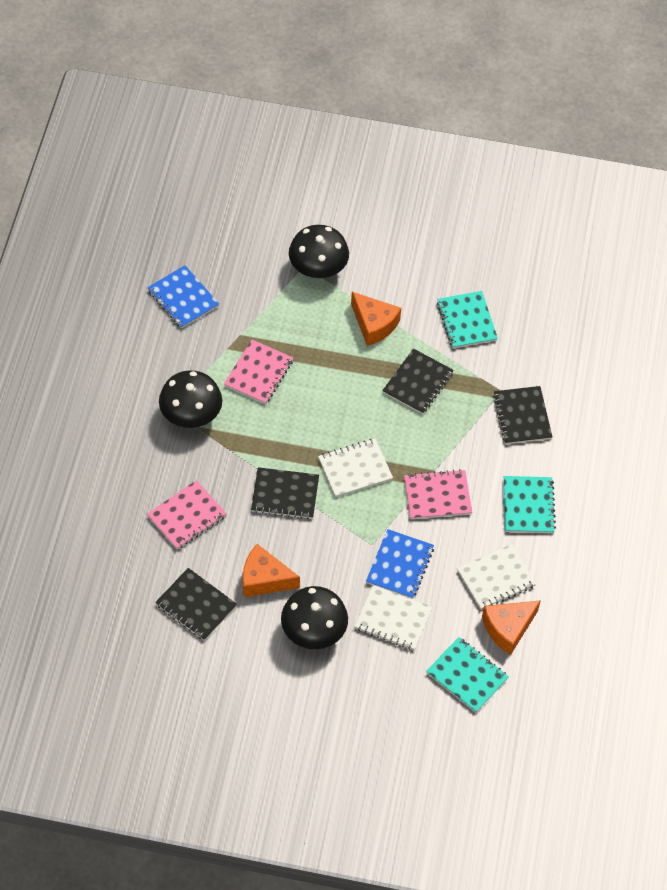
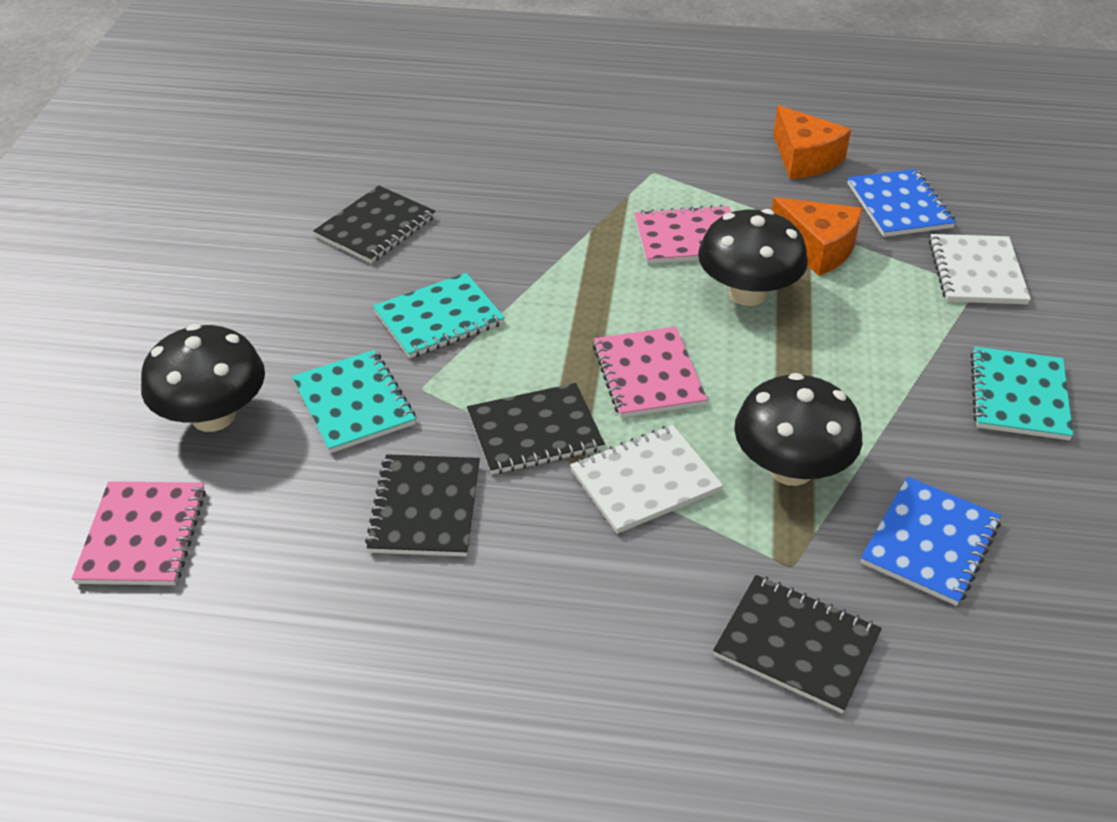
orange cheese: 3 -> 2
white notebook: 3 -> 2

